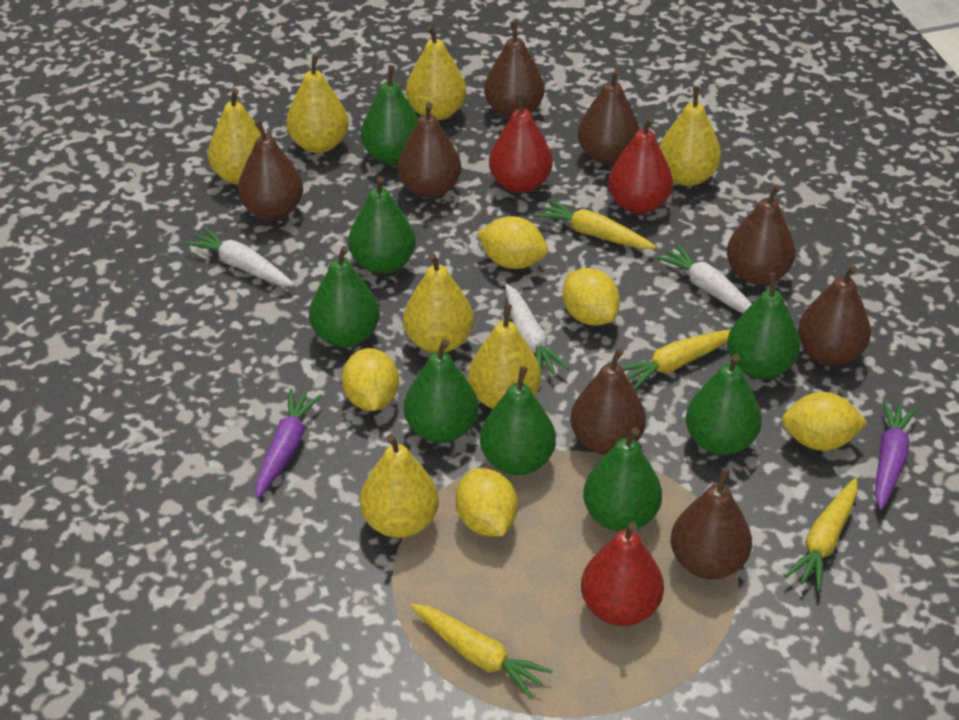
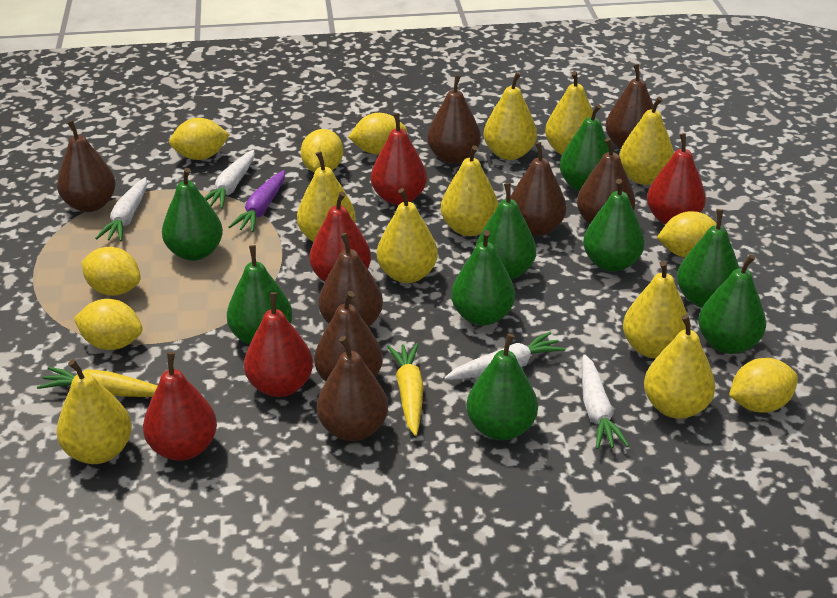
green pear: 8 -> 9
purple carrot: 2 -> 1
red pear: 3 -> 5
white carrot: 3 -> 4
yellow carrot: 4 -> 2
yellow lemon: 5 -> 7
yellow pear: 7 -> 9

